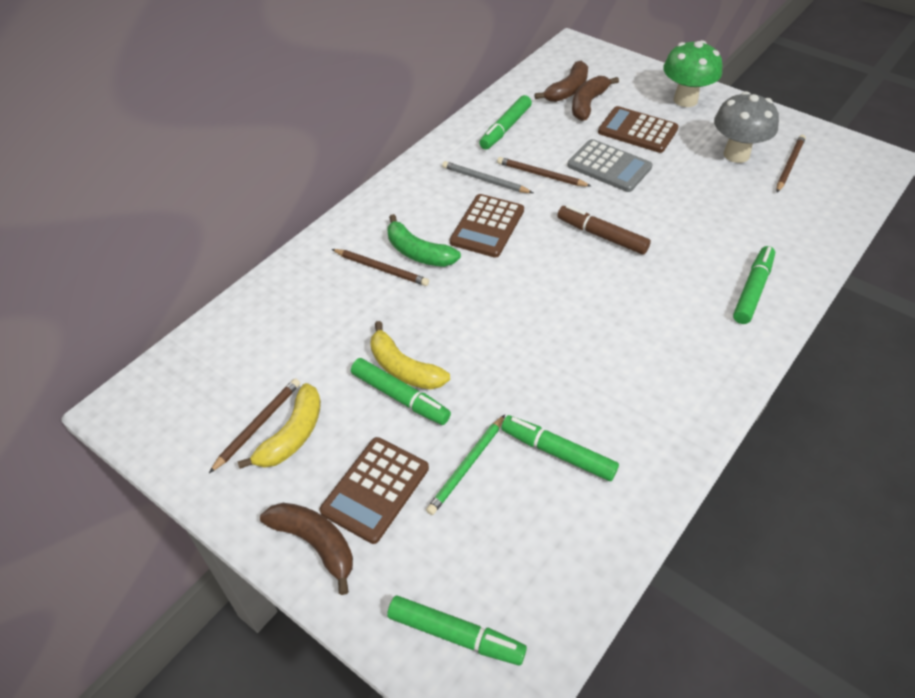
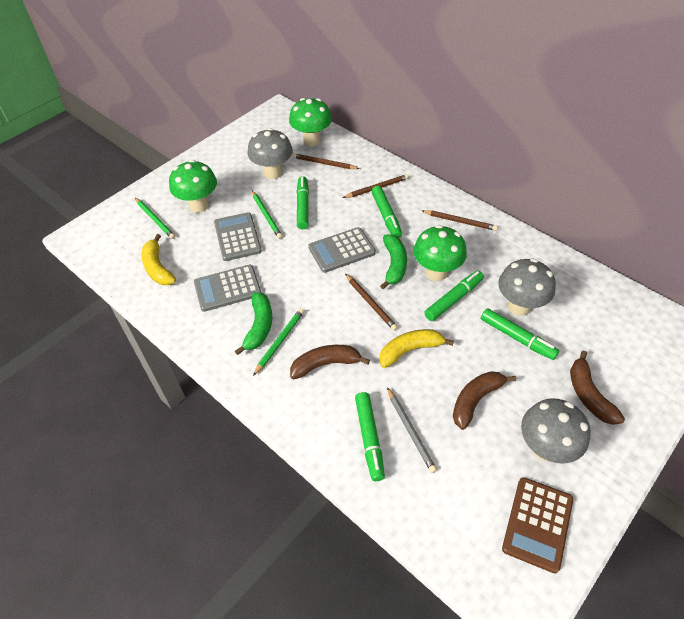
brown calculator: 3 -> 1
brown marker: 1 -> 0
green banana: 1 -> 2
green mushroom: 1 -> 3
green pencil: 1 -> 3
grey calculator: 1 -> 3
grey mushroom: 1 -> 3

